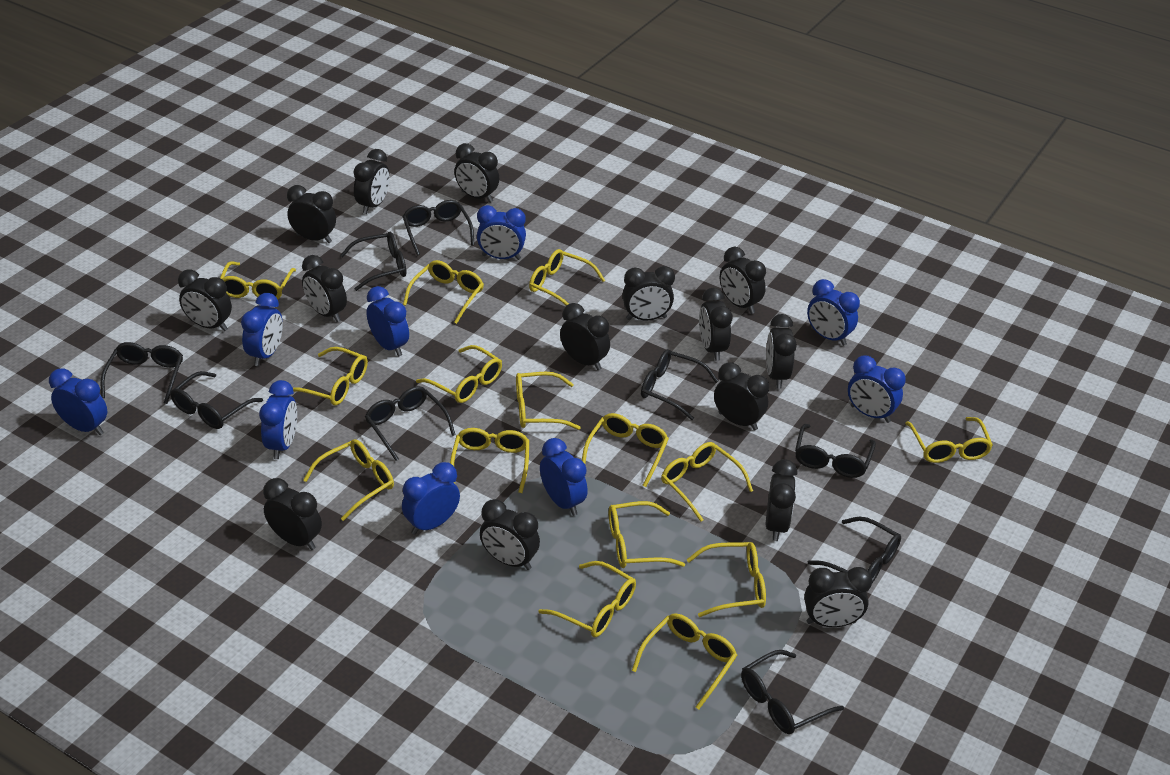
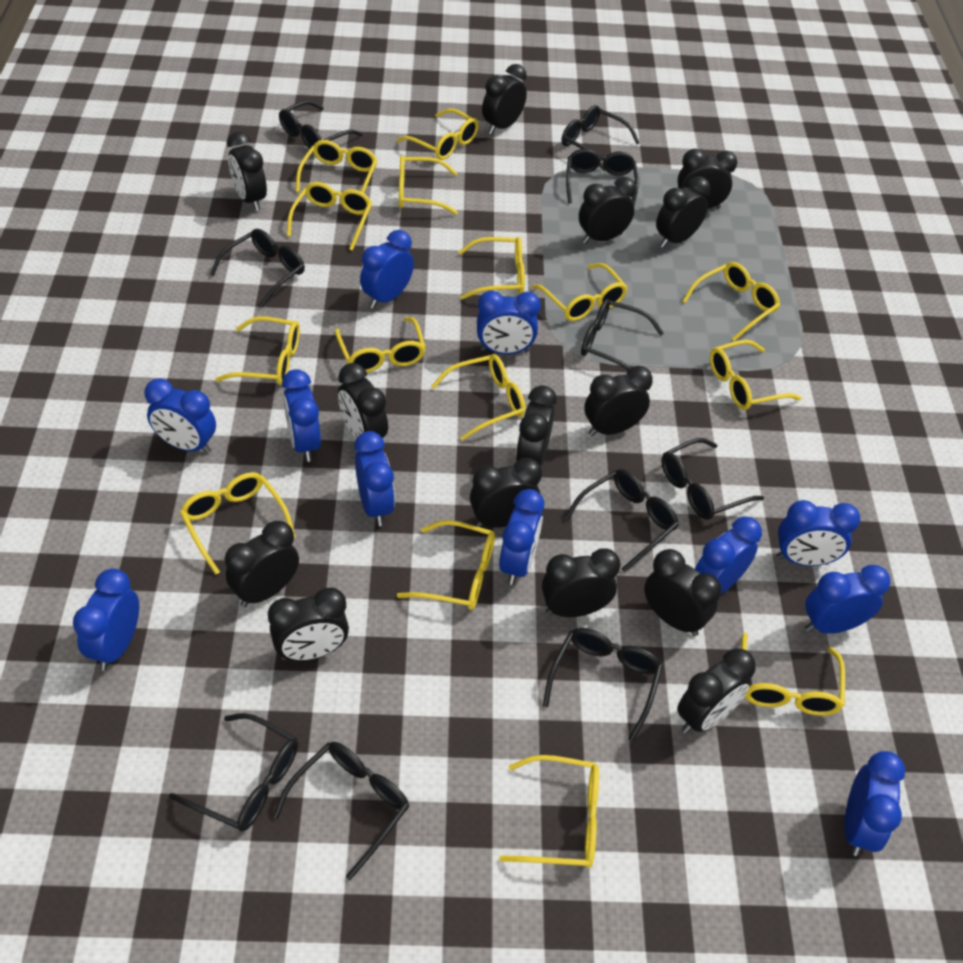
black clock: 15 -> 14
black glasses: 9 -> 10
blue clock: 9 -> 11

